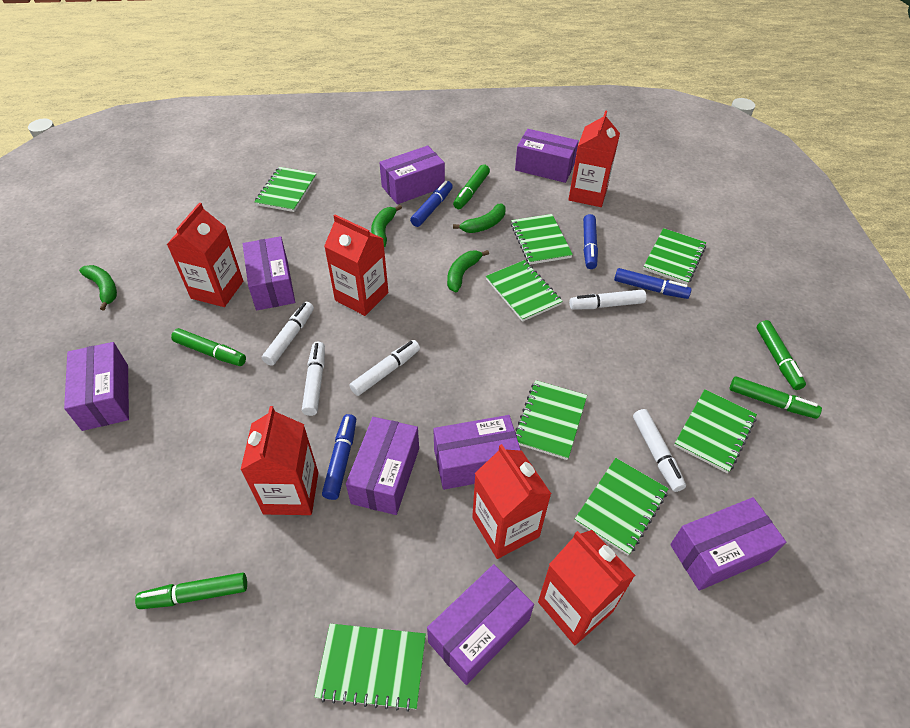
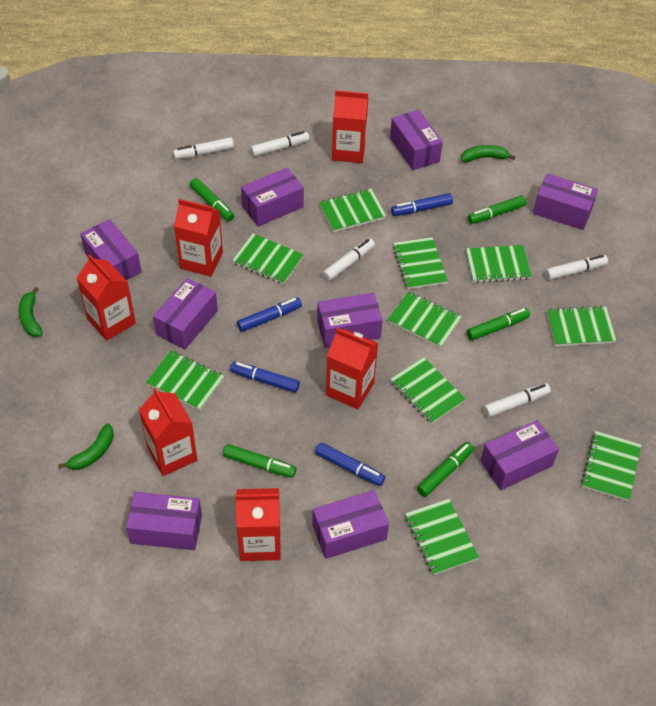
green banana: 4 -> 3
green notebook: 8 -> 10
purple box: 8 -> 9

